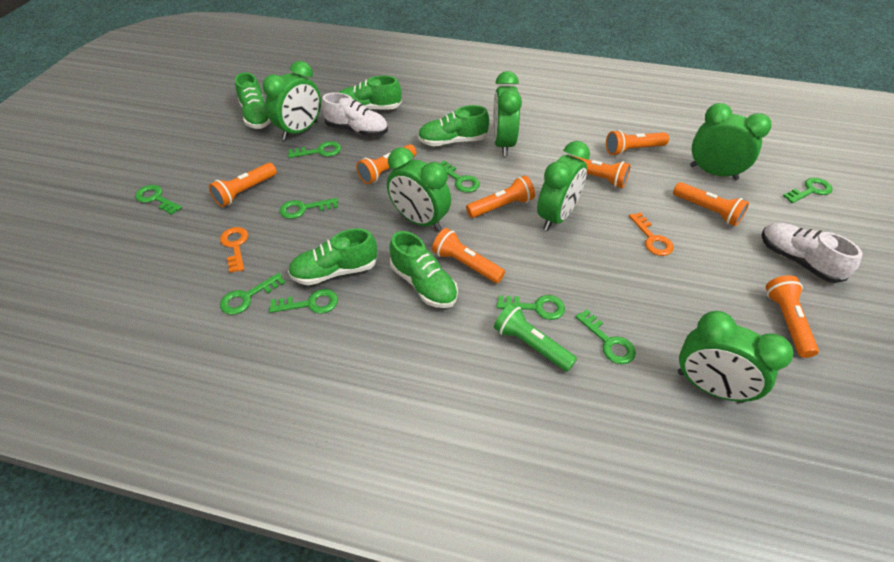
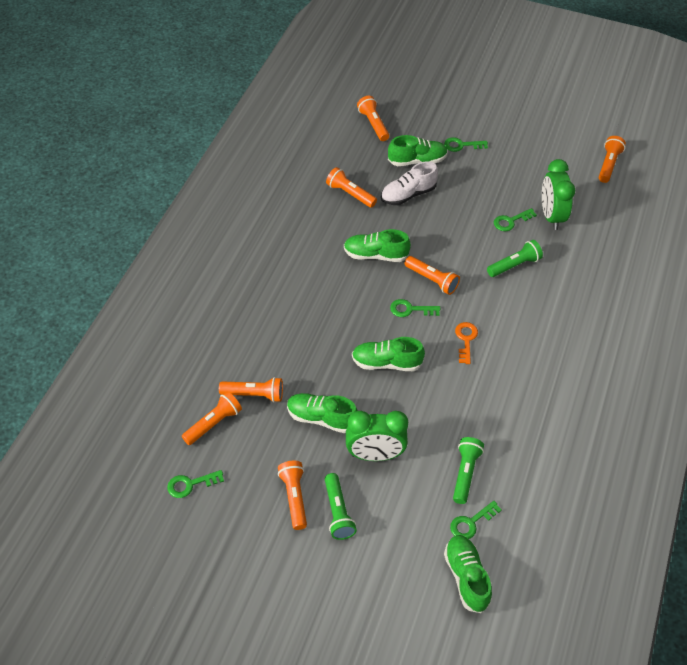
green clock: 6 -> 2
green flashlight: 1 -> 3
green key: 9 -> 5
orange flashlight: 8 -> 7
orange key: 2 -> 1
white shoe: 2 -> 1

